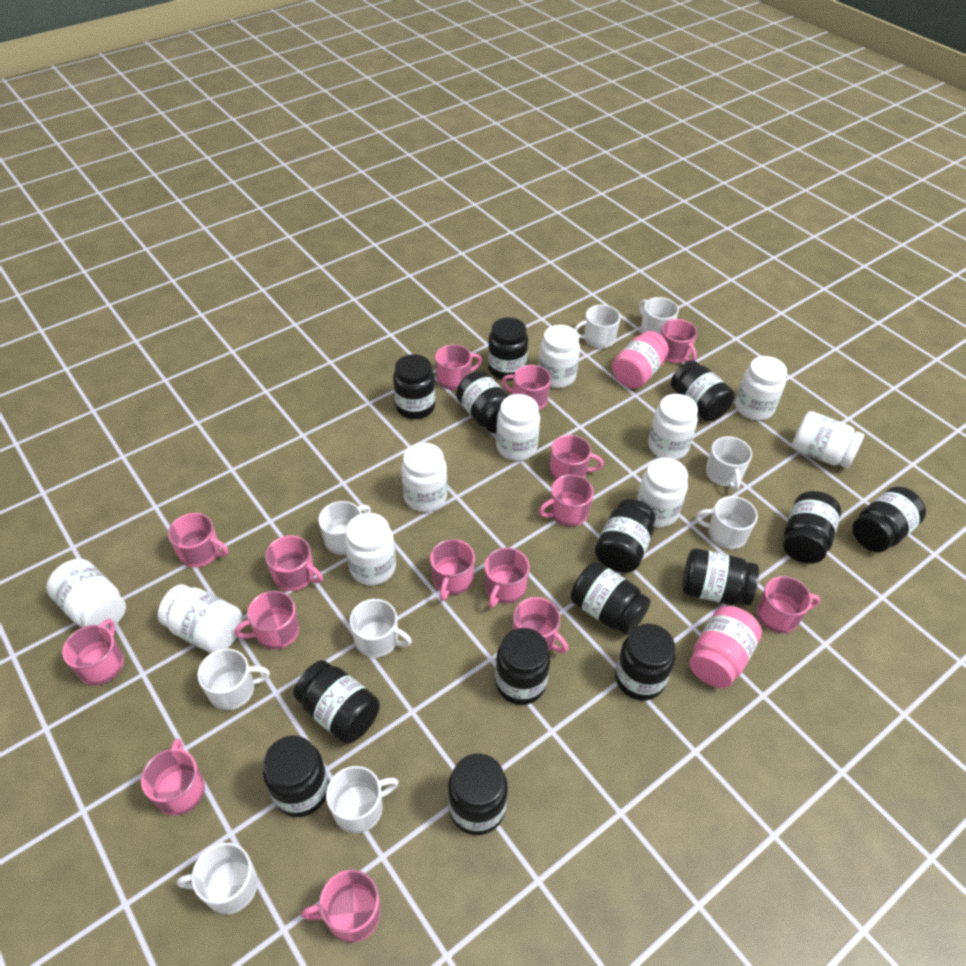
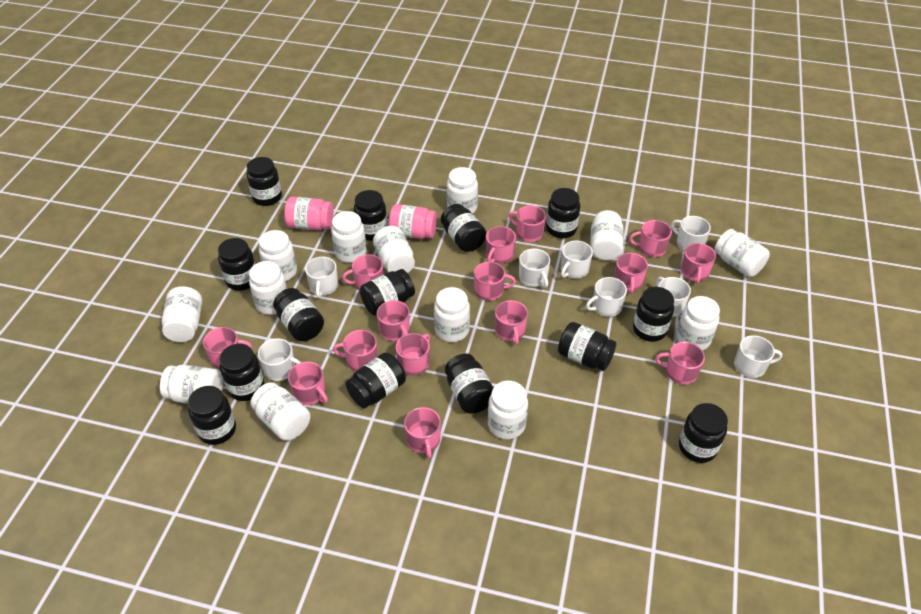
white jar: 10 -> 13
white mug: 9 -> 8

